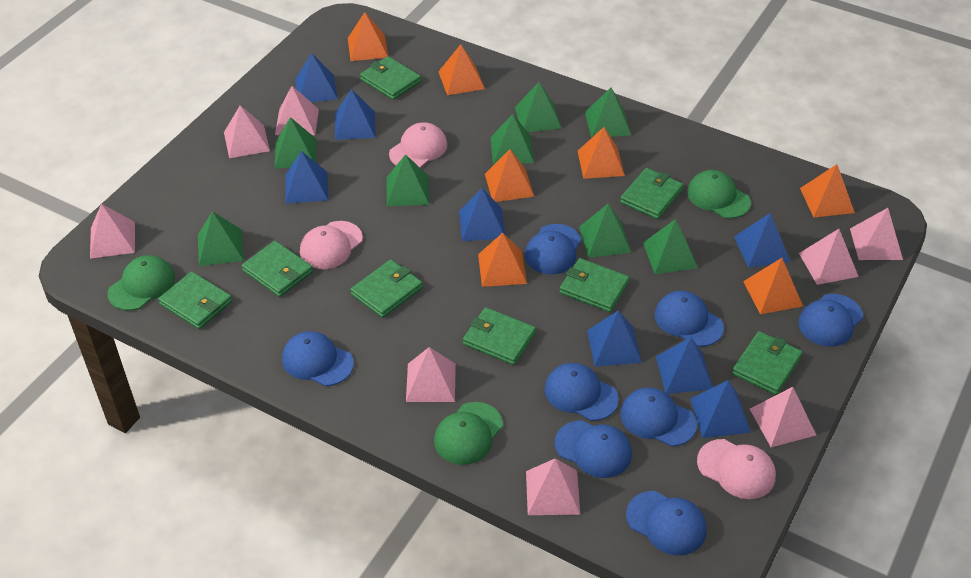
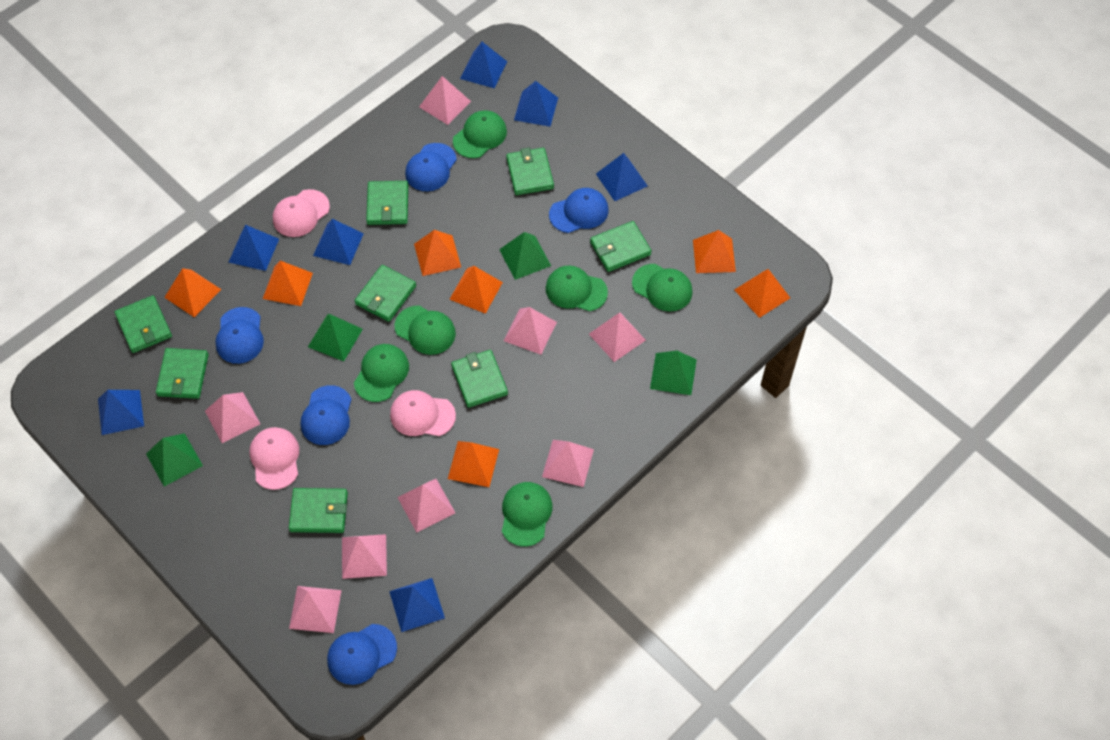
blue cap: 8 -> 5
blue pyramid: 8 -> 7
green cap: 3 -> 6
green pyramid: 8 -> 4

